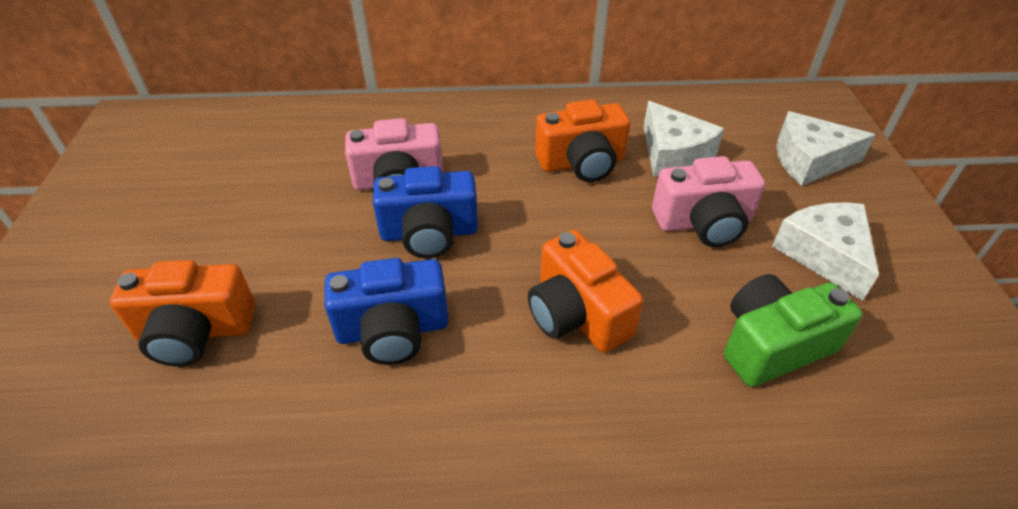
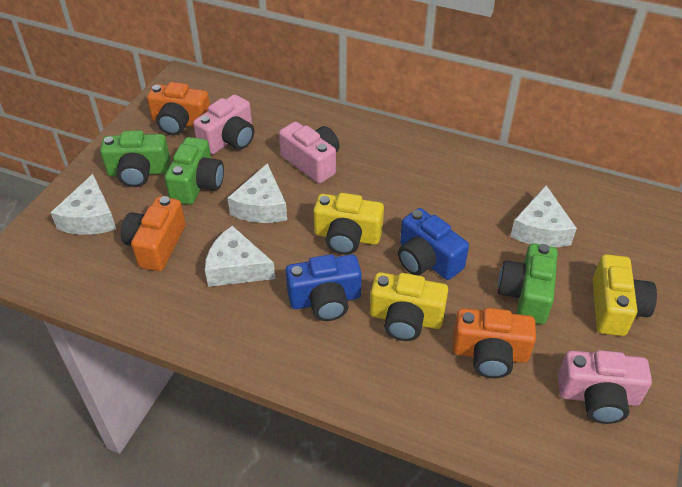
green camera: 1 -> 3
pink camera: 2 -> 3
white cheese: 3 -> 4
yellow camera: 0 -> 3

